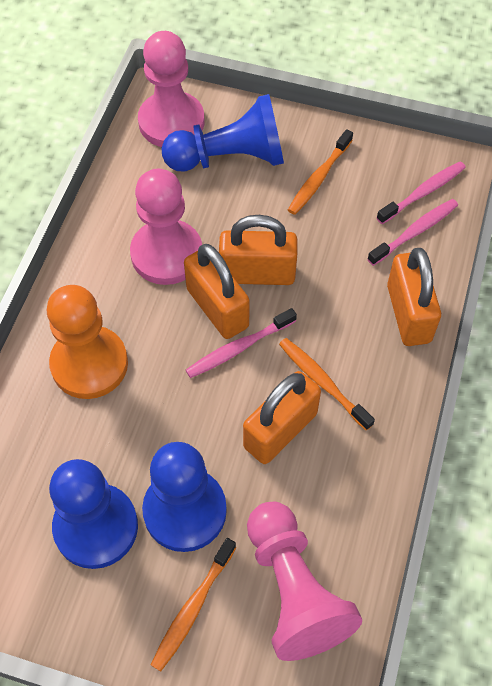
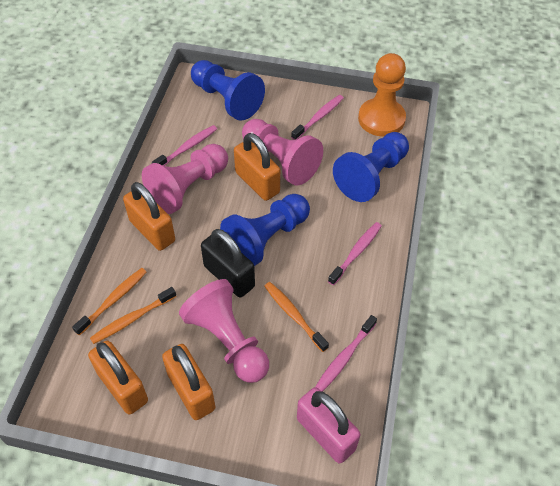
black padlock: 0 -> 1
pink padlock: 0 -> 1
pink toothbrush: 3 -> 4

